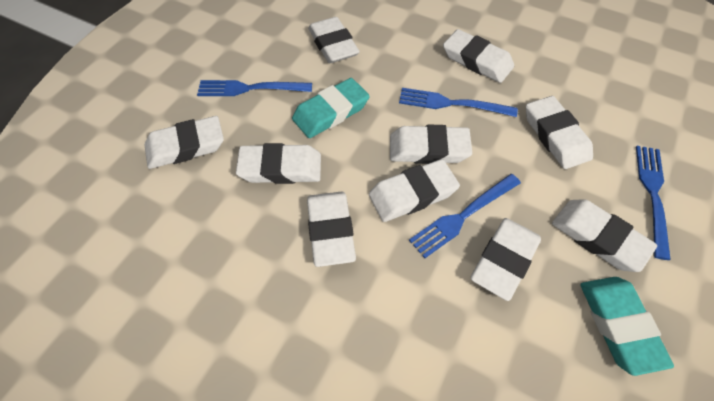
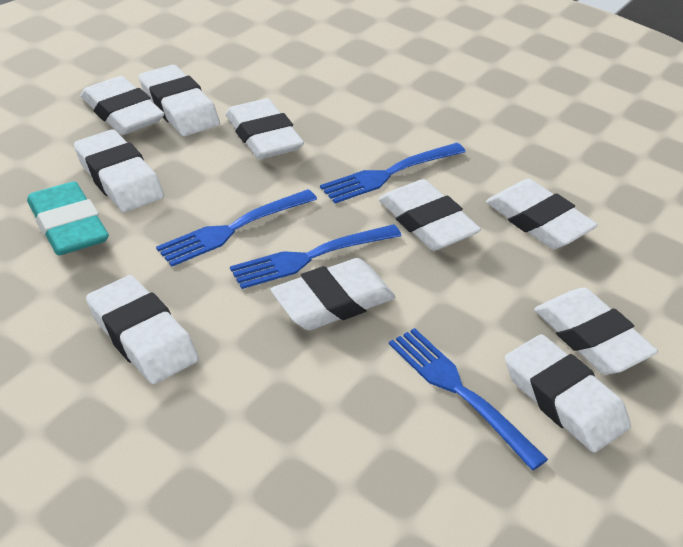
turquoise eraser: 2 -> 1

